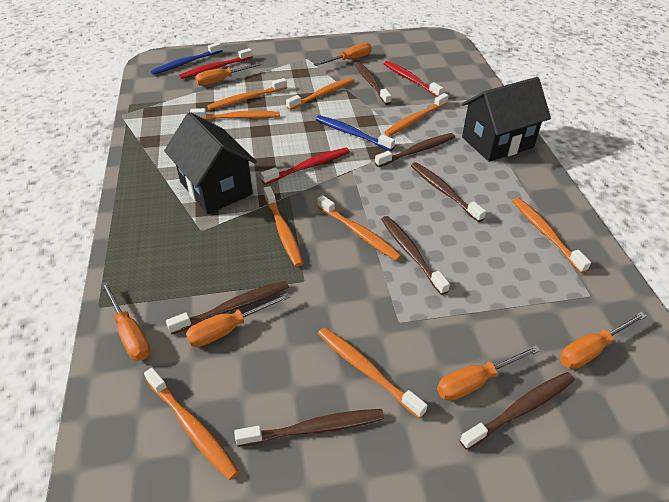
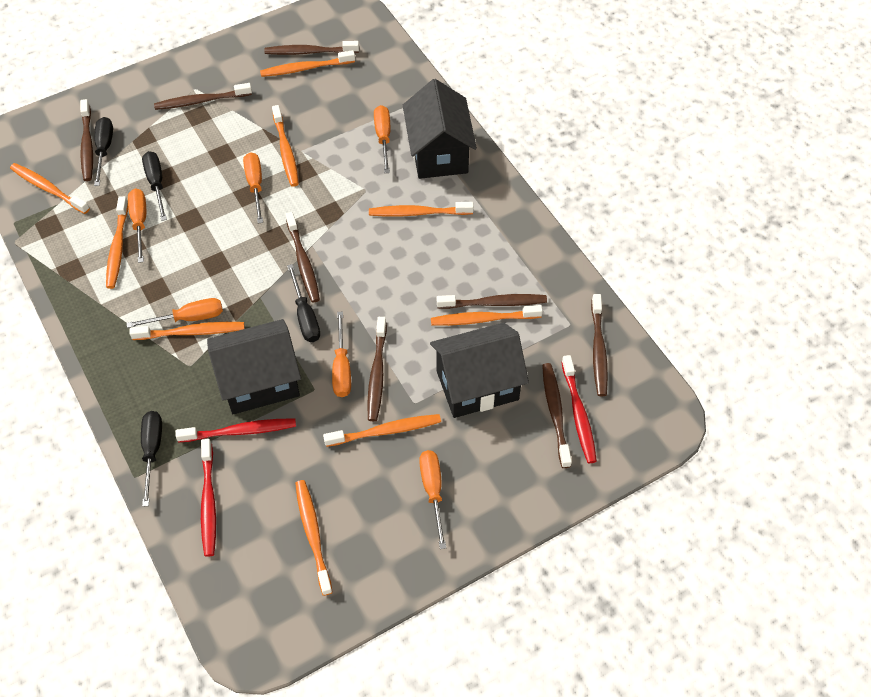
black house: 2 -> 3
black screwdriver: 0 -> 4
blue toothbrush: 2 -> 0
brown toothbrush: 7 -> 8

